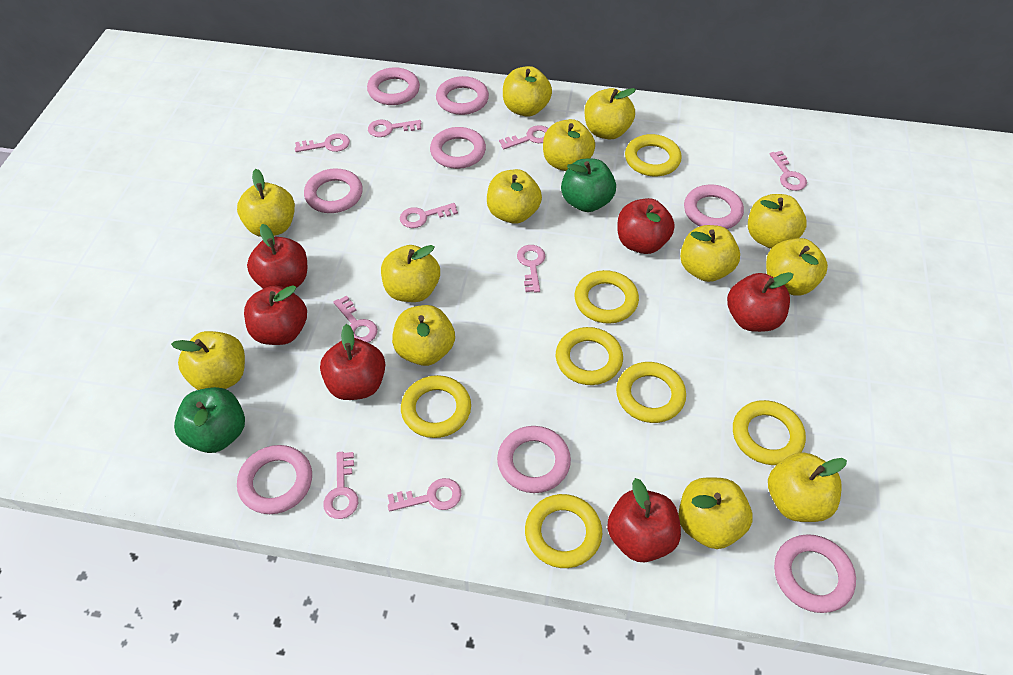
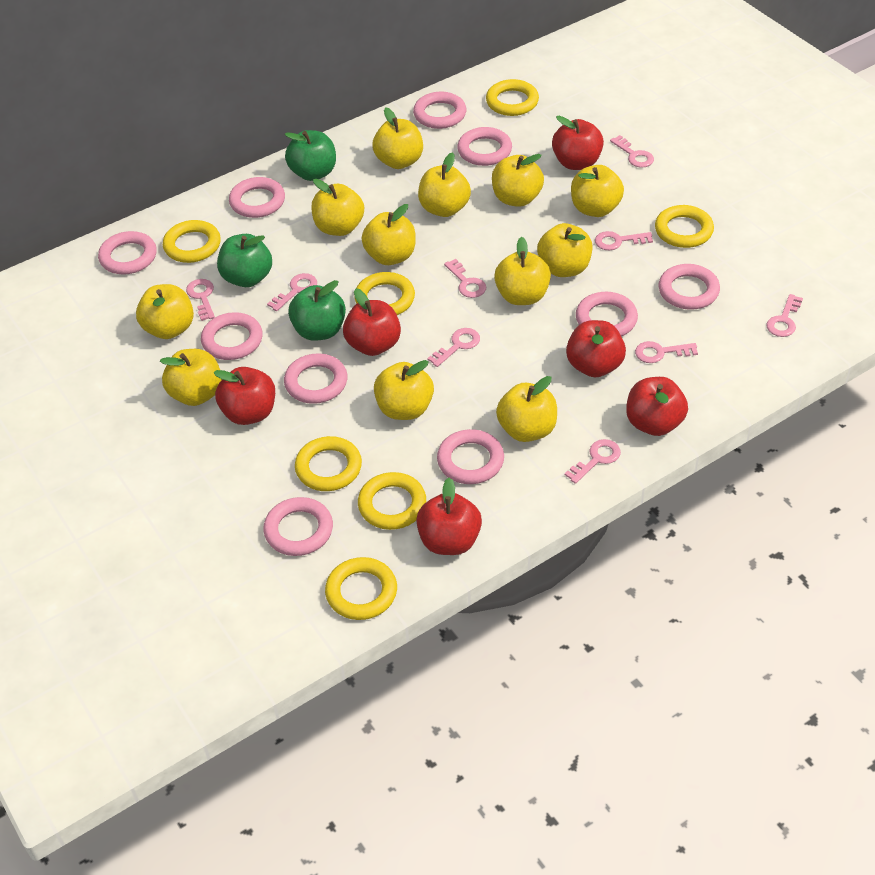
green apple: 2 -> 3
pink ring: 8 -> 10
yellow apple: 13 -> 12

